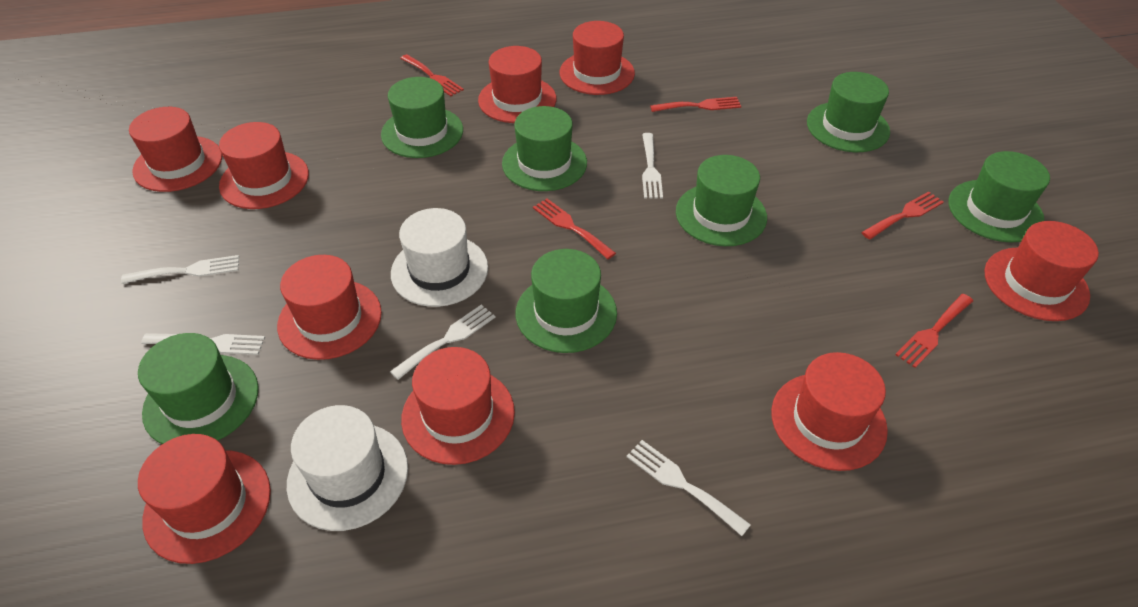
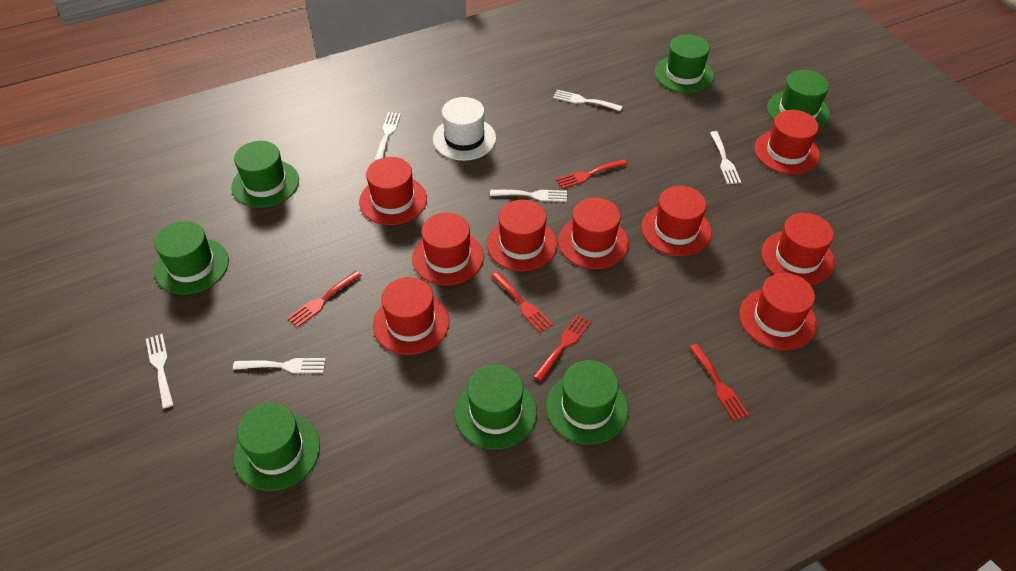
white fork: 5 -> 6
white hat: 2 -> 1

